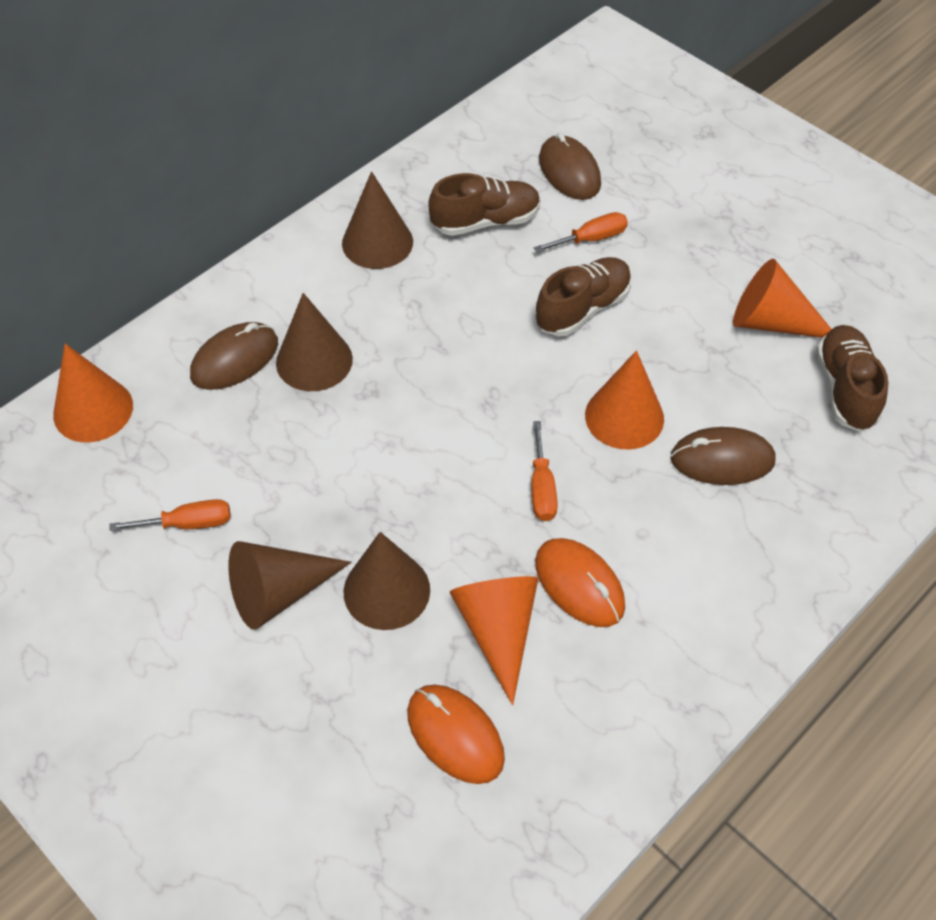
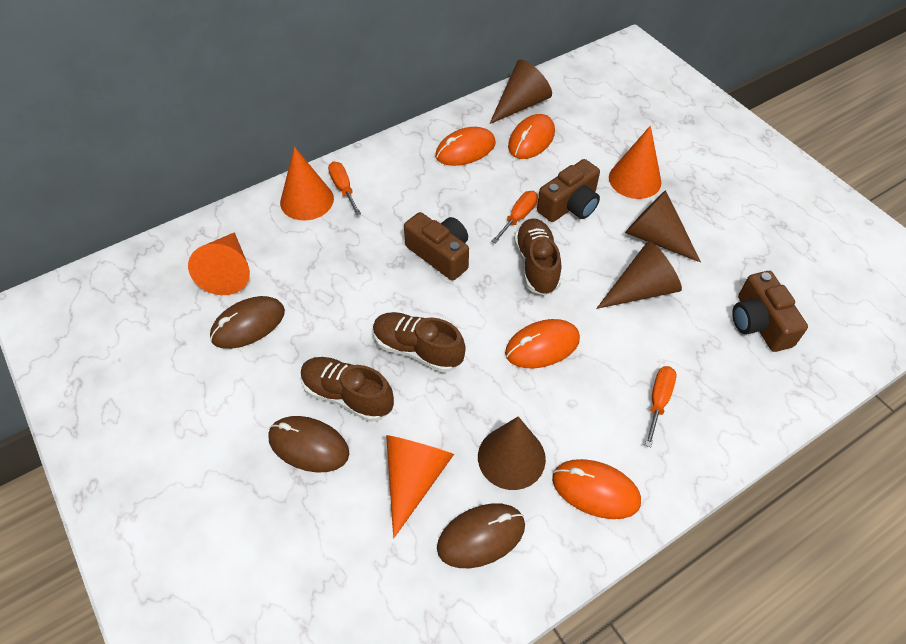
brown camera: 0 -> 3
orange mouse: 2 -> 4

